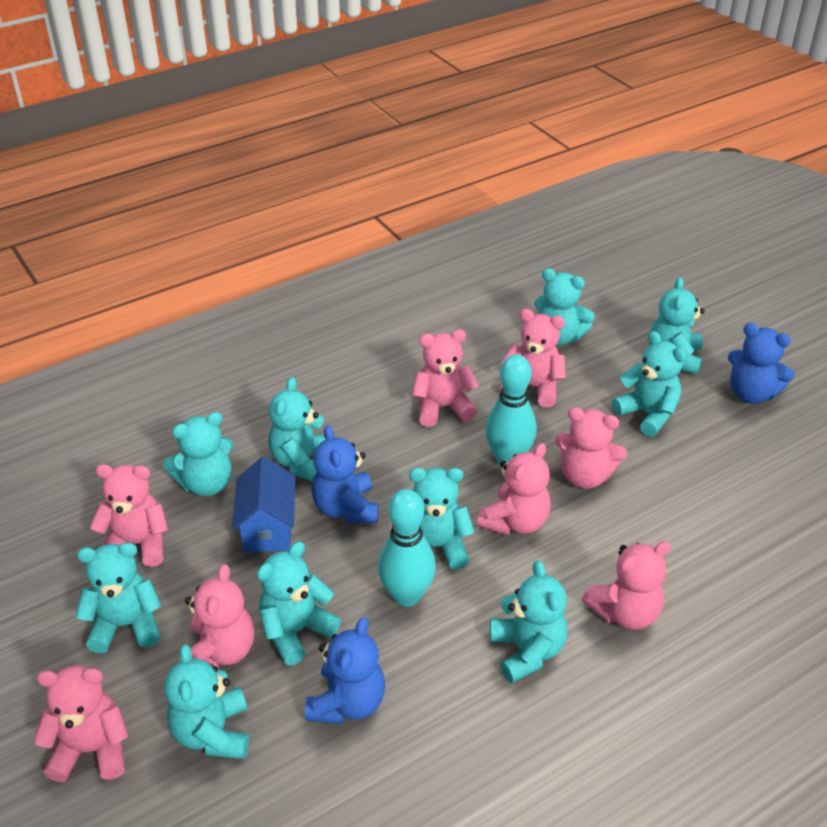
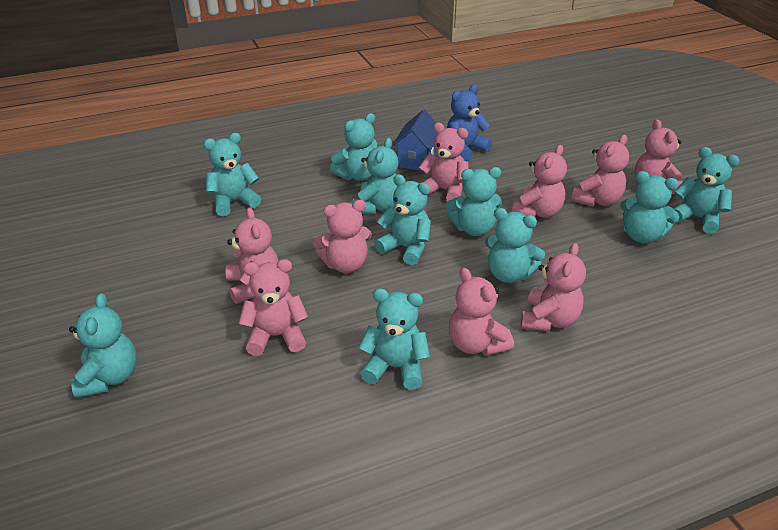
blue teddy bear: 3 -> 1
pink teddy bear: 8 -> 9
turquoise bowling pin: 2 -> 0

